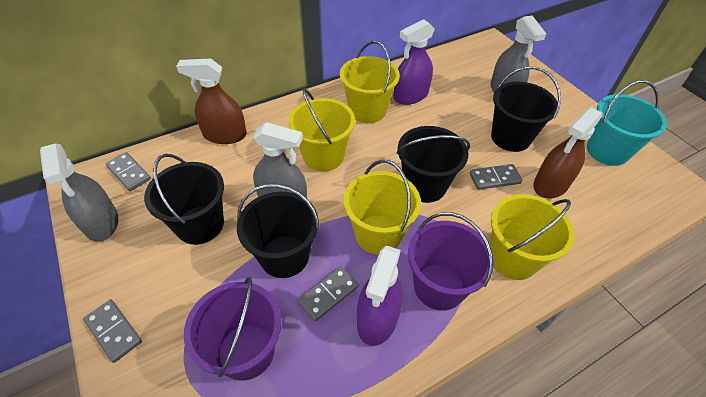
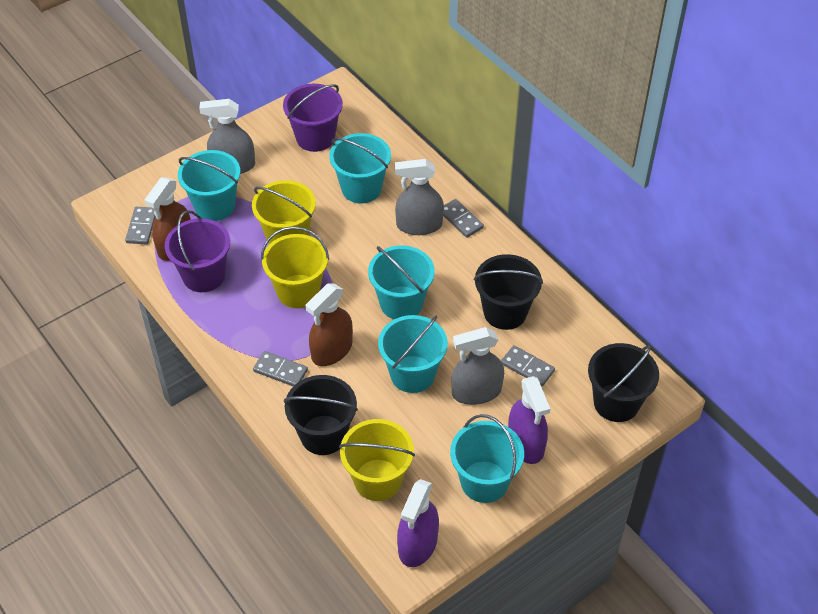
black bucket: 4 -> 3
turquoise bucket: 1 -> 5
yellow bucket: 4 -> 3

